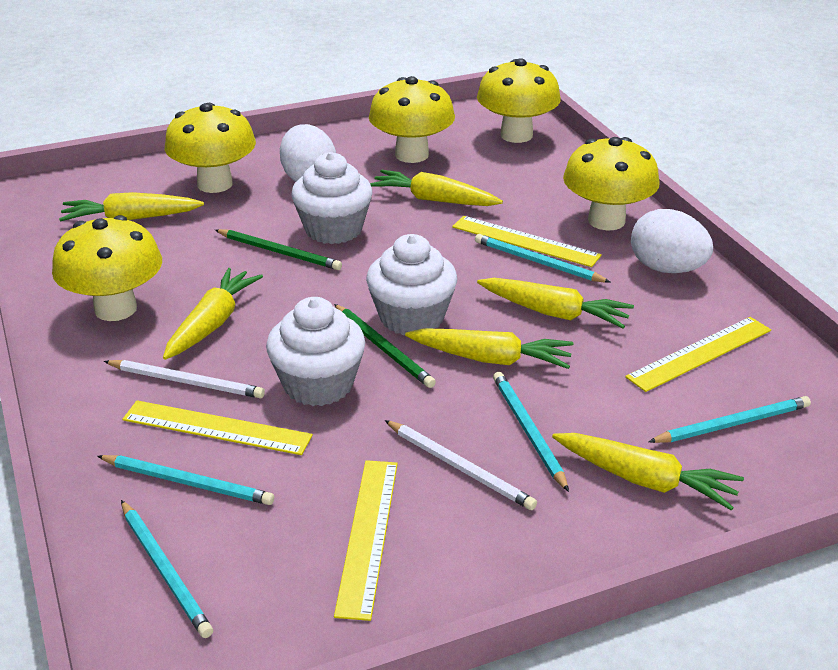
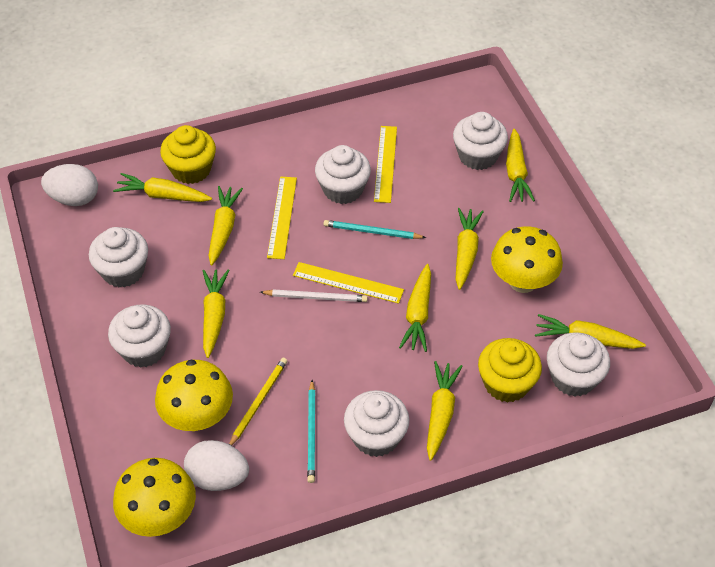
green pencil: 2 -> 0
turquoise pencil: 5 -> 2
white cupcake: 3 -> 6
white pencil: 2 -> 1
yellow carrot: 6 -> 8
yellow cupcake: 0 -> 2
yellow mushroom: 5 -> 3
yellow pencil: 0 -> 1
yellow ruler: 4 -> 3

